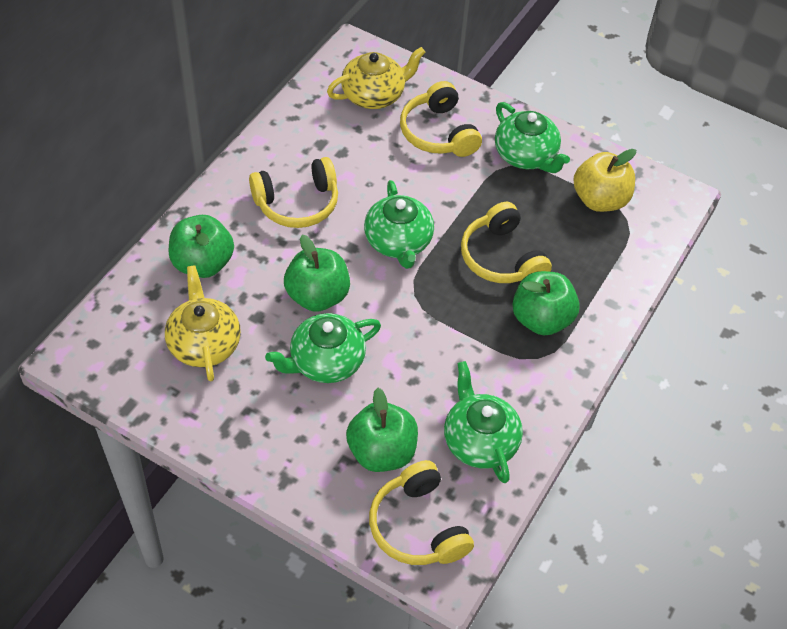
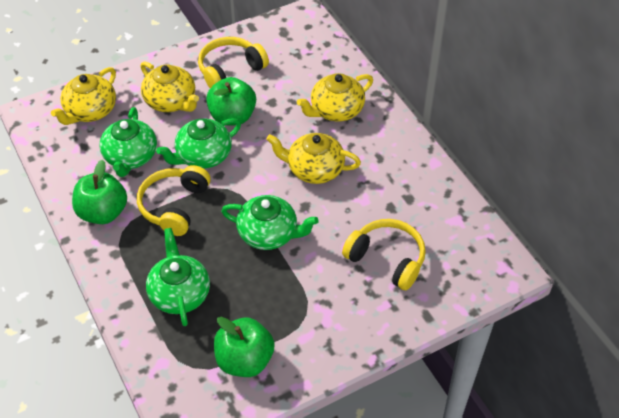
green apple: 4 -> 3
yellow apple: 1 -> 0
yellow headphones: 4 -> 3
yellow teapot: 2 -> 4

